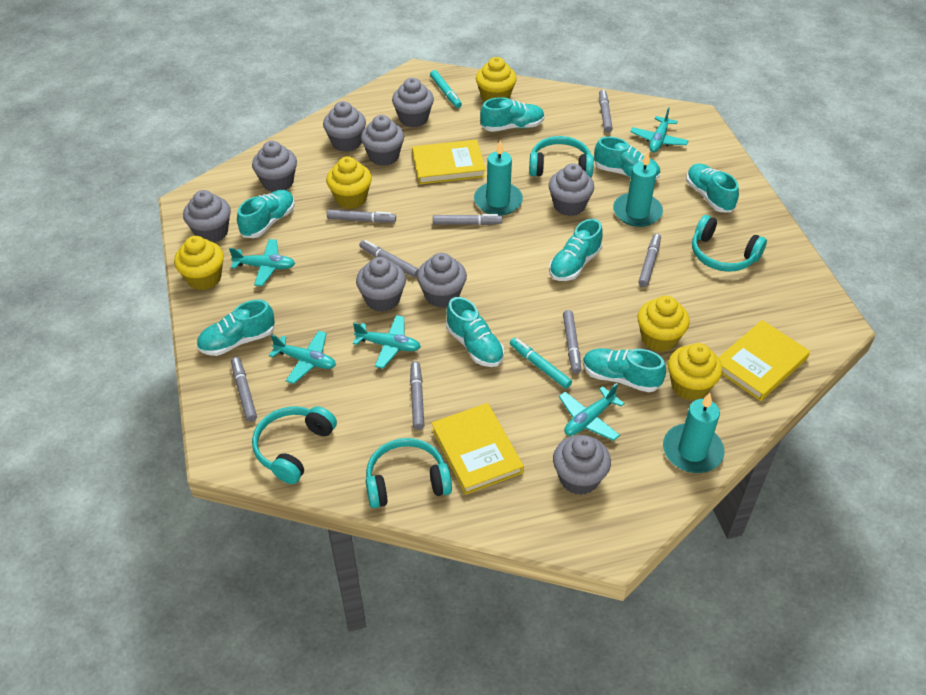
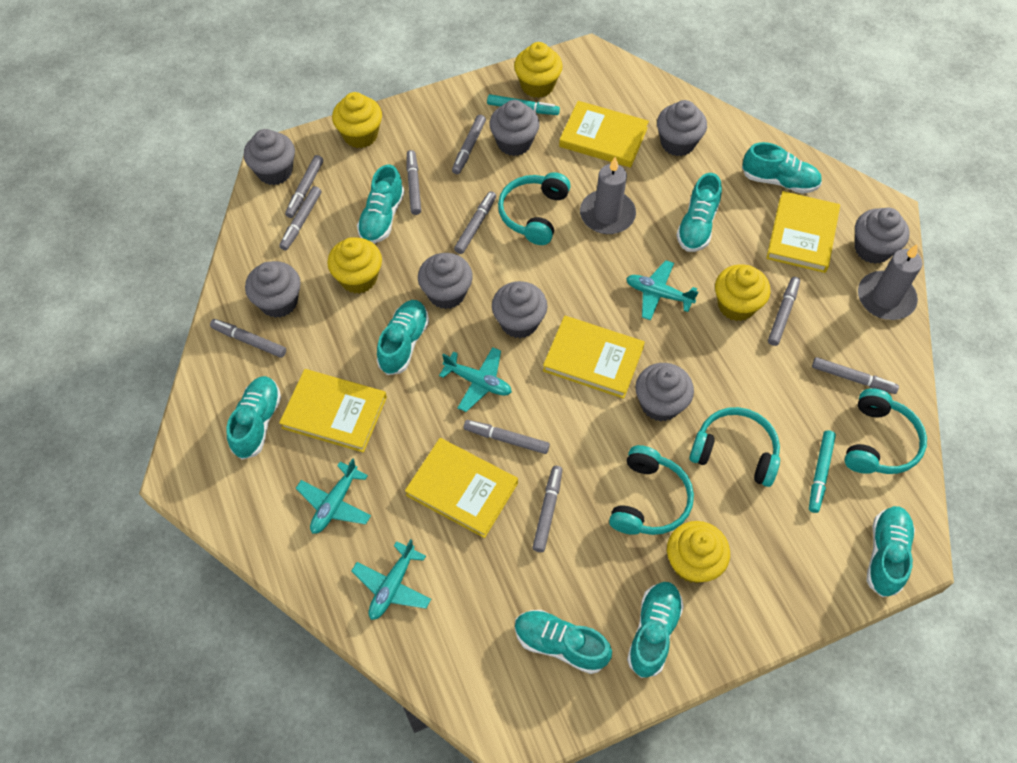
grey candle: 0 -> 2
grey cupcake: 9 -> 8
grey marker: 8 -> 10
turquoise candle: 3 -> 0
turquoise plane: 5 -> 4
yellow book: 3 -> 5

